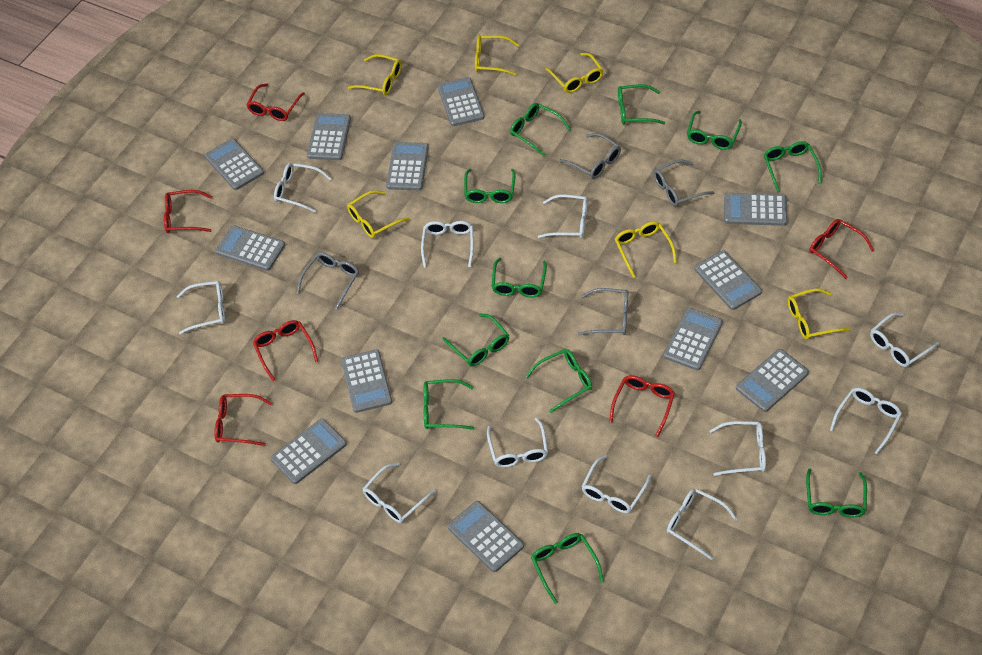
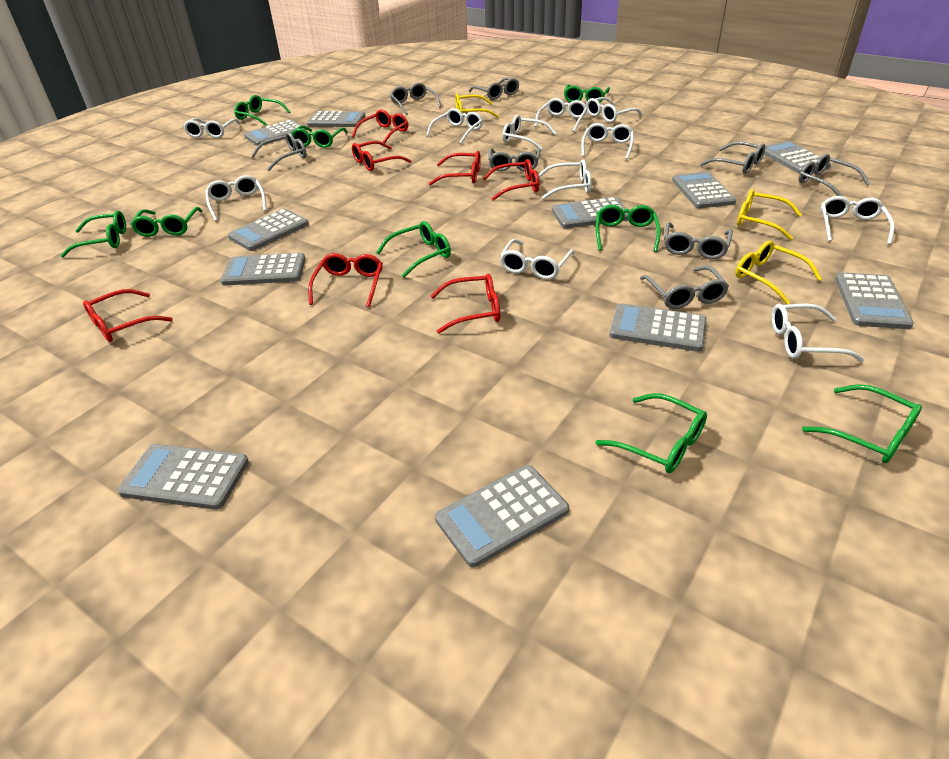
green glasses: 11 -> 9
grey calculator: 12 -> 11
grey glasses: 4 -> 8
red glasses: 6 -> 7
yellow glasses: 6 -> 3

